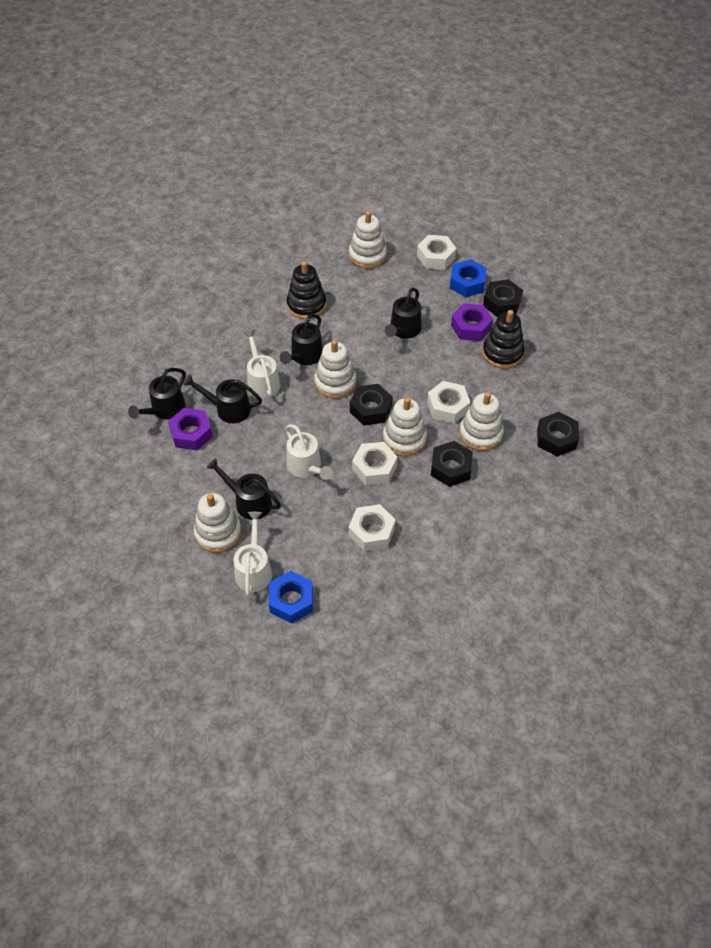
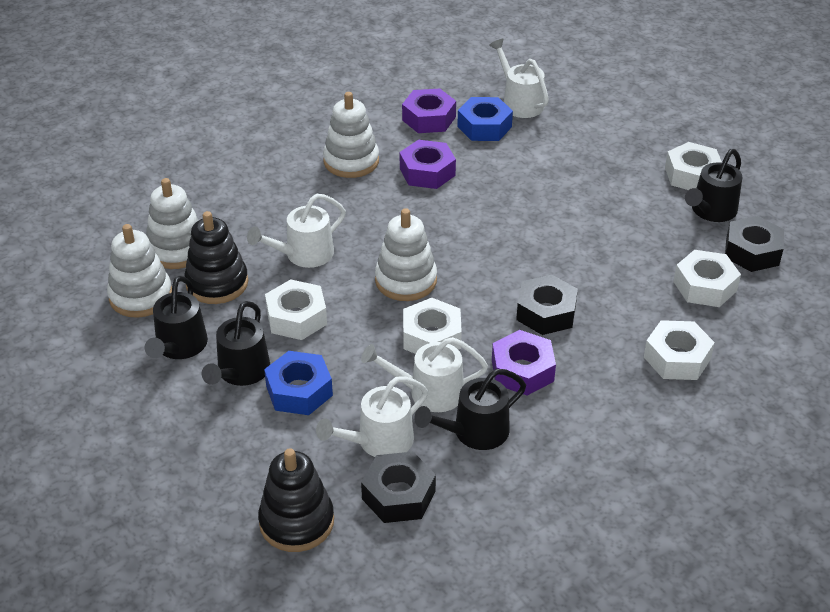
black nut: 4 -> 3
black watering can: 5 -> 4
purple nut: 2 -> 3
white nut: 4 -> 5
white stacking toy: 5 -> 4
white watering can: 3 -> 4

